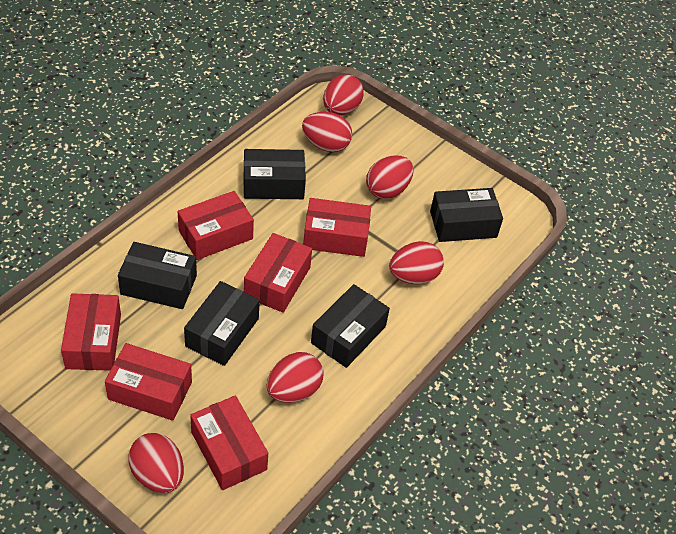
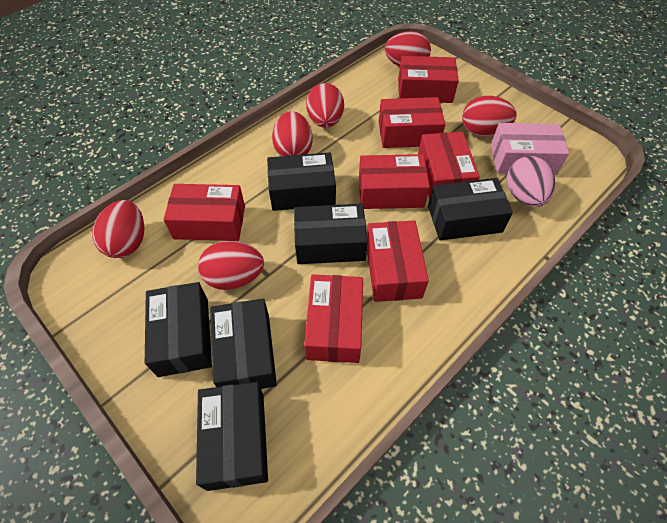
black box: 5 -> 6
pink box: 0 -> 1
pink egg: 0 -> 1
red box: 6 -> 7

